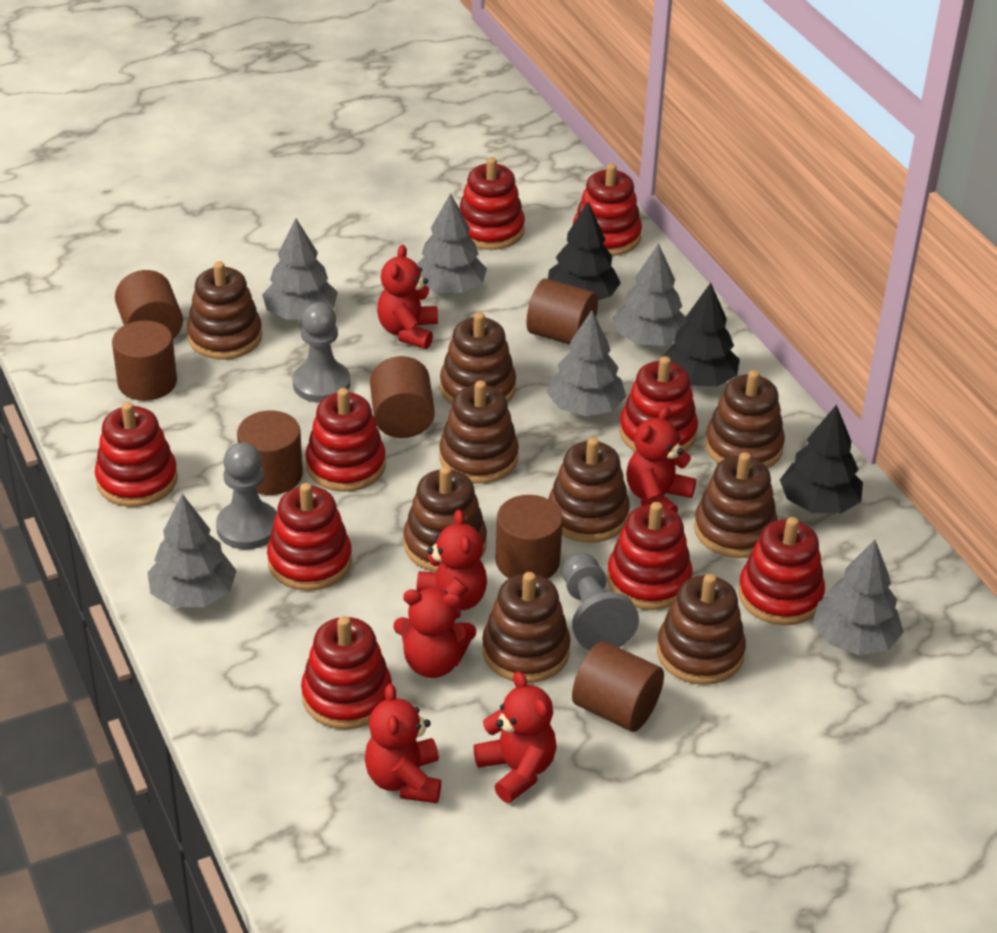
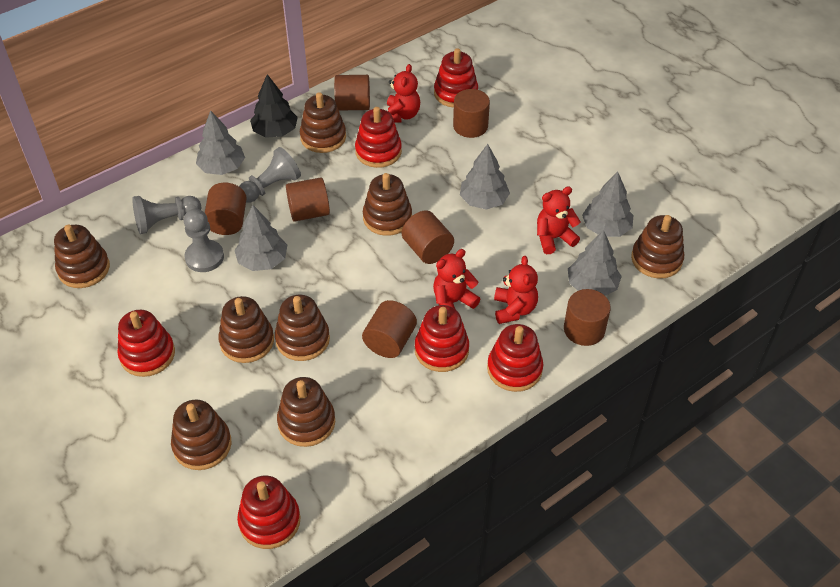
black tree: 3 -> 1
brown stacking toy: 9 -> 8
grey tree: 6 -> 5
red stacking toy: 9 -> 6
red teddy bear: 6 -> 4

